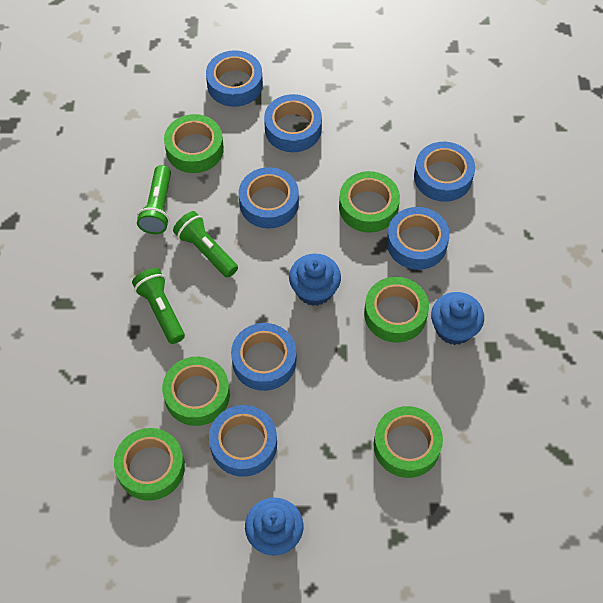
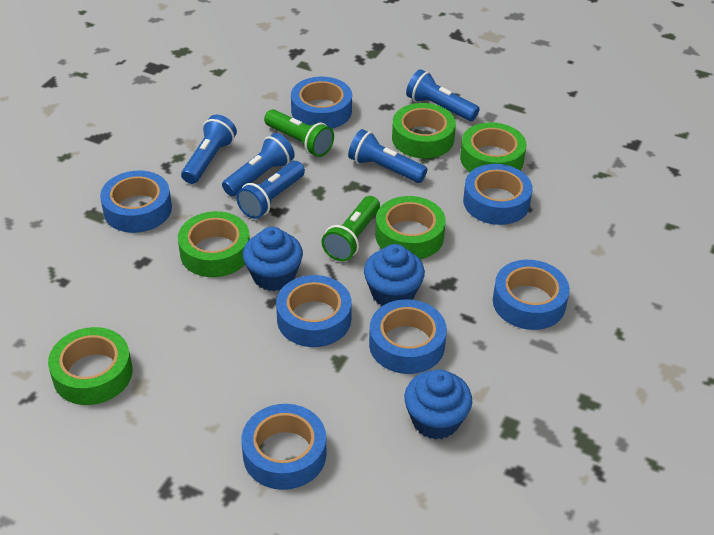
blue flashlight: 0 -> 5
green flashlight: 3 -> 2
green tape: 6 -> 5

